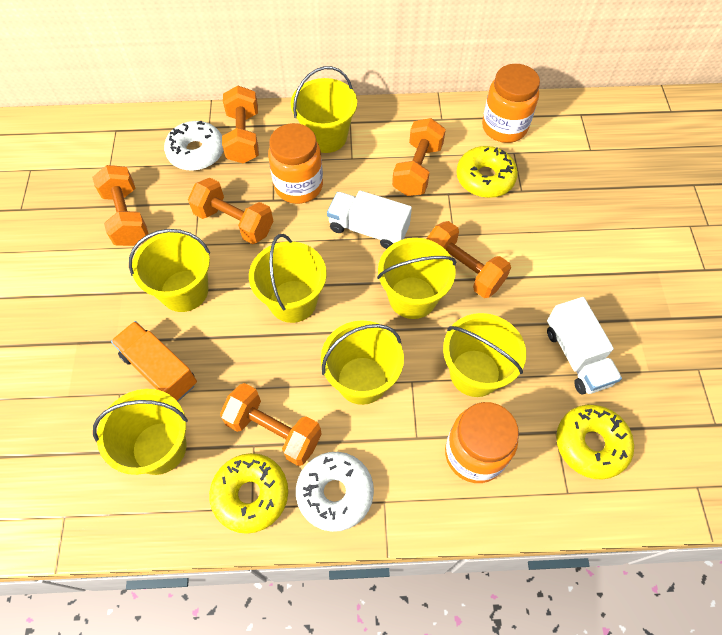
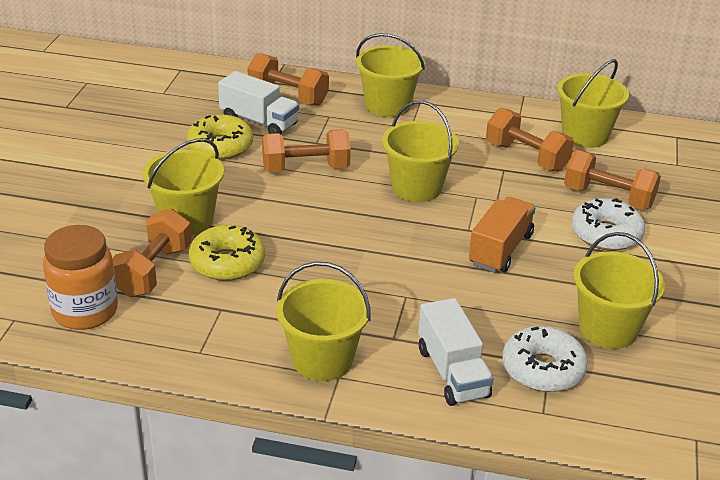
orange dumbbell: 6 -> 5
orange jar: 3 -> 1
yellow bucket: 7 -> 6
yellow donut: 3 -> 2

